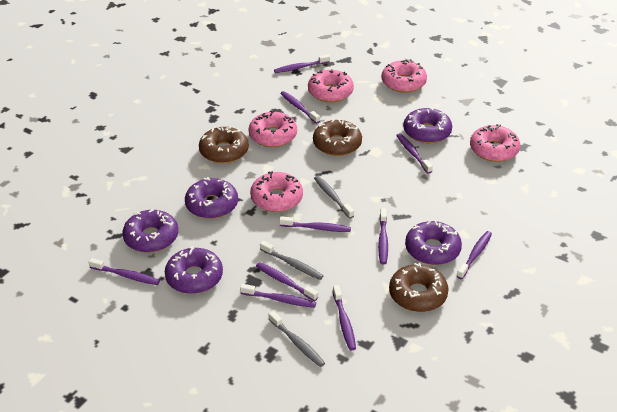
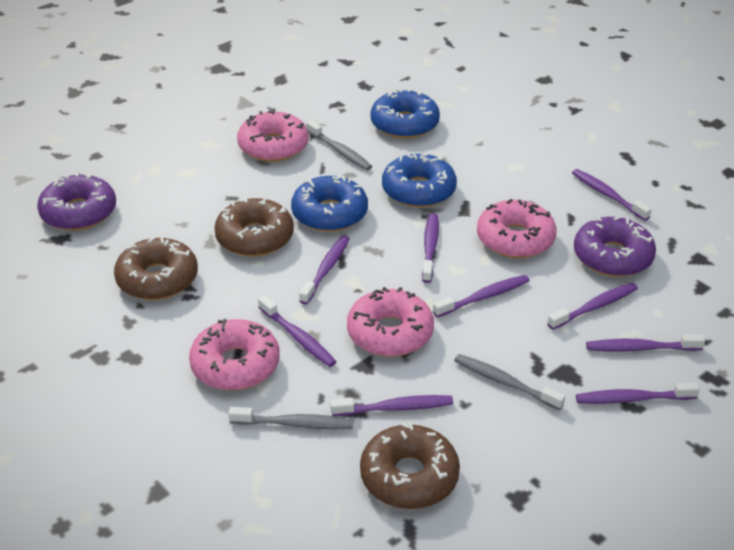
blue donut: 0 -> 3
pink donut: 5 -> 4
purple donut: 5 -> 2
purple toothbrush: 10 -> 9

